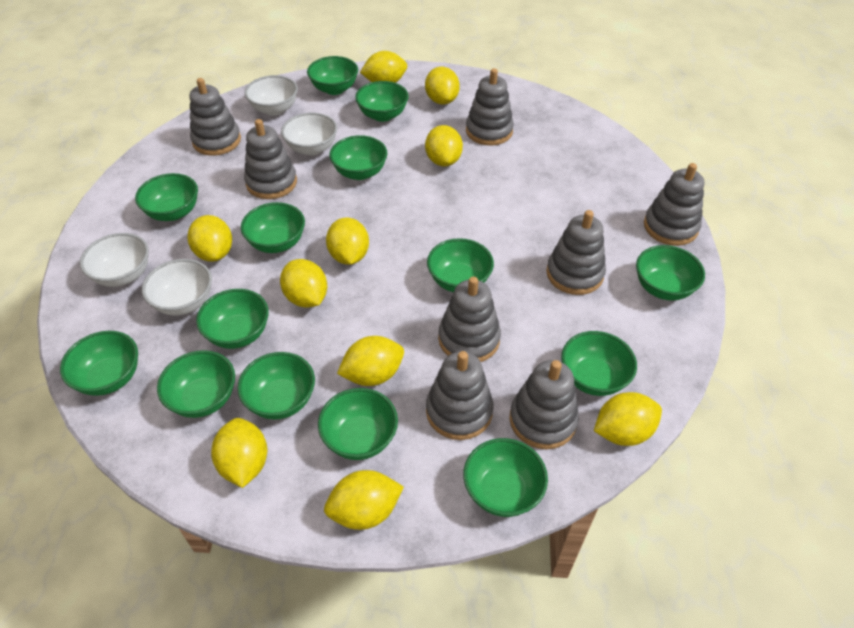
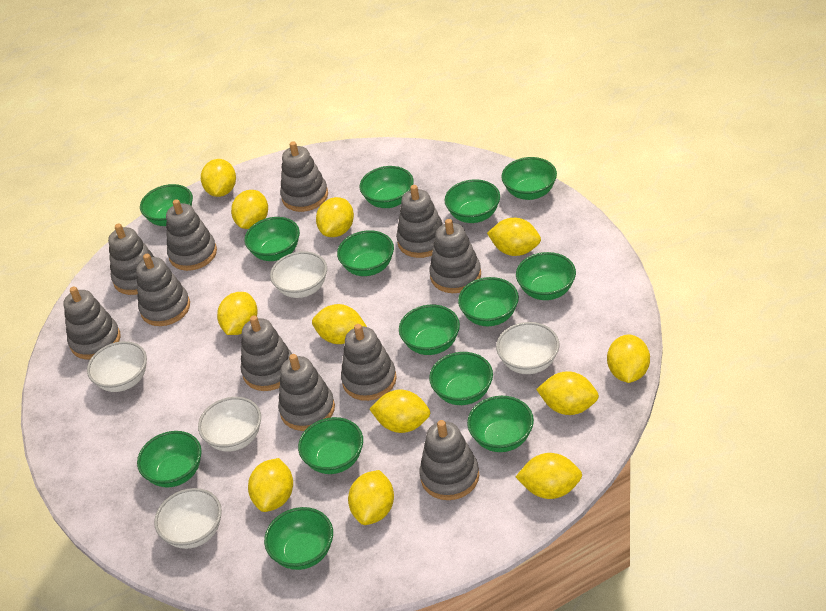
grey stacking toy: 8 -> 11
white bowl: 4 -> 5
yellow lemon: 10 -> 12

